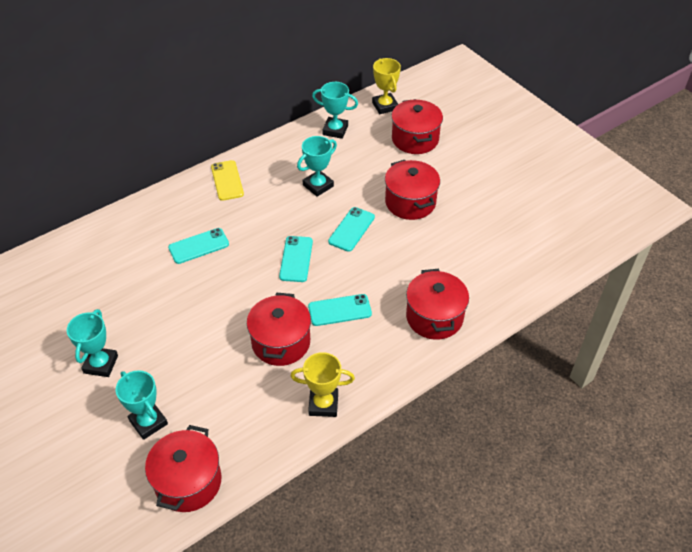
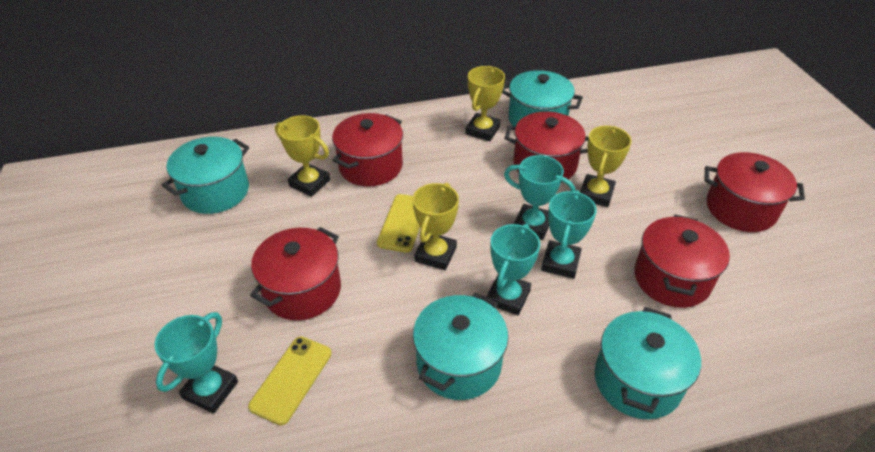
turquoise phone: 4 -> 0
turquoise pot: 0 -> 4
yellow phone: 1 -> 2
yellow trophy: 2 -> 4

